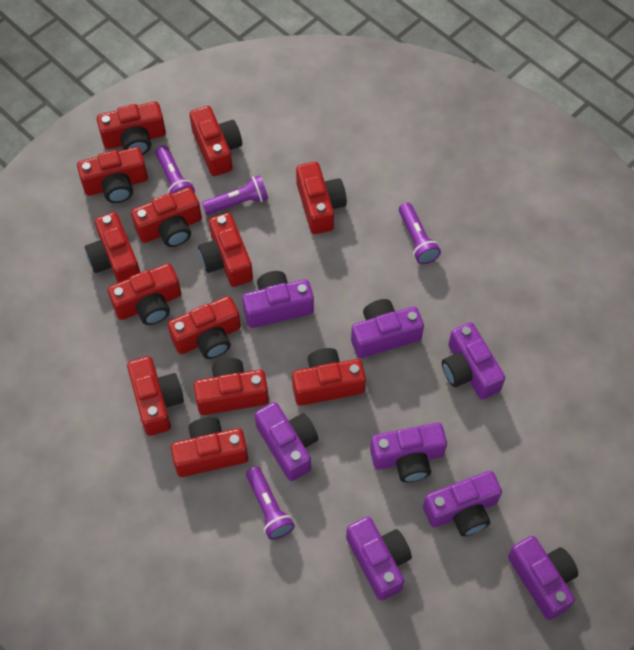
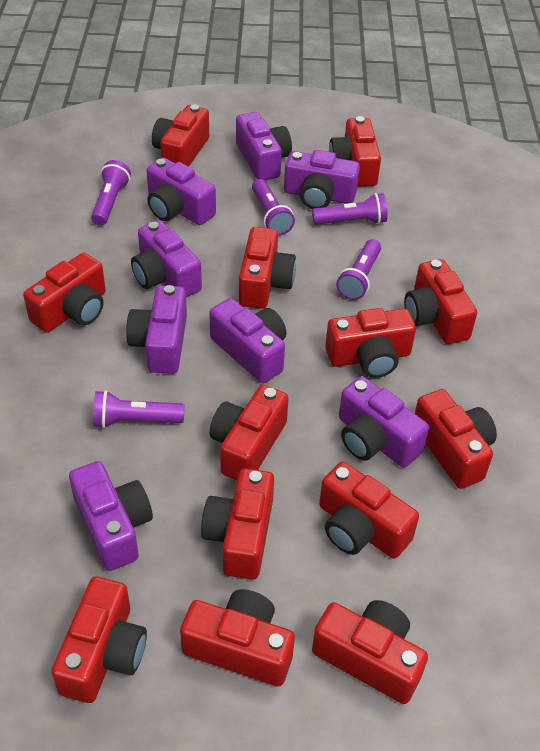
purple flashlight: 4 -> 5

